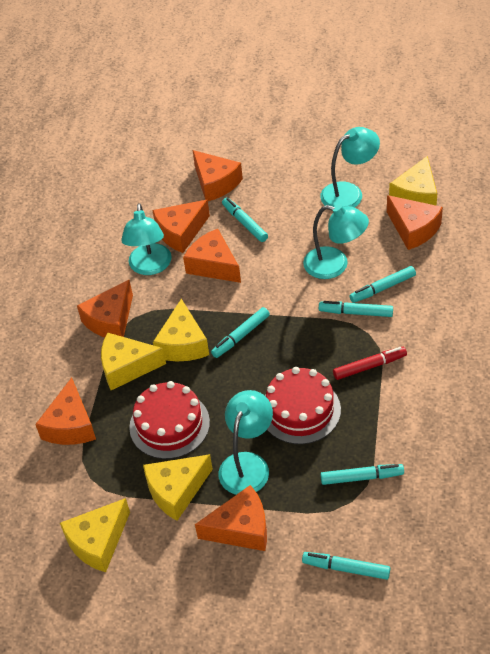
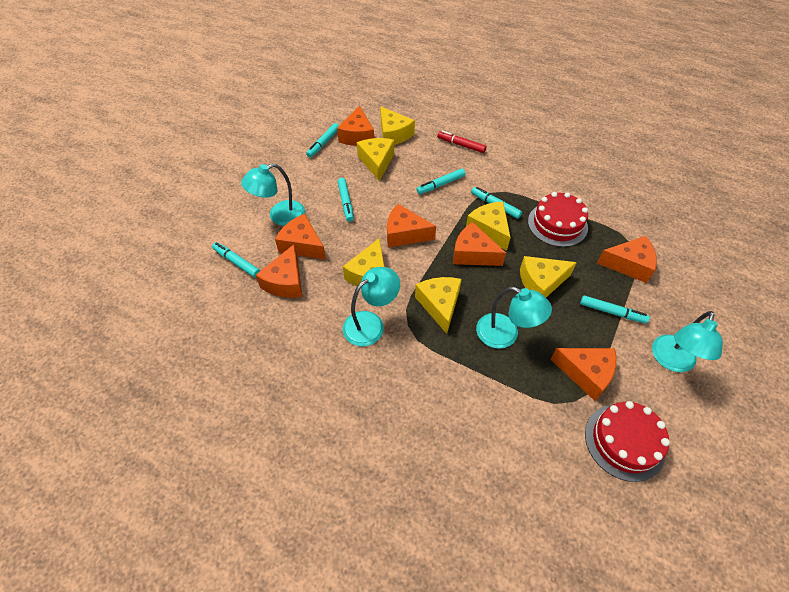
yellow cheese: 5 -> 6

